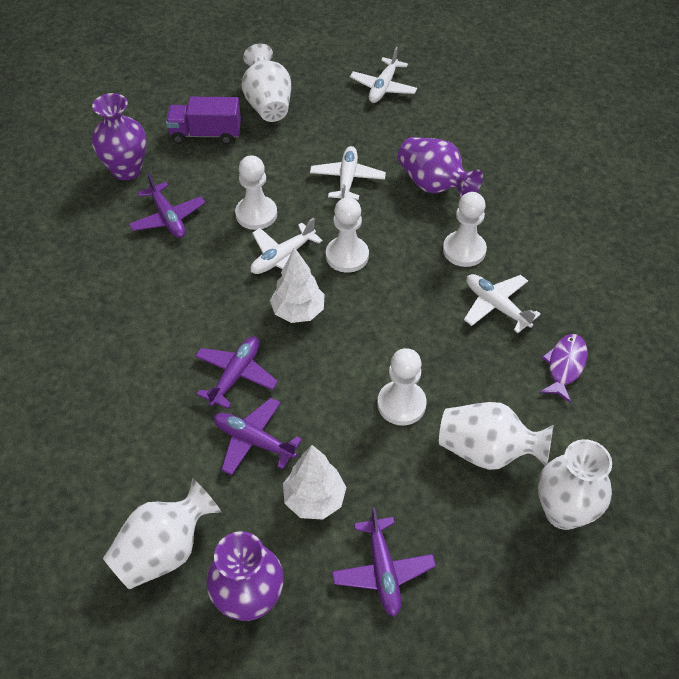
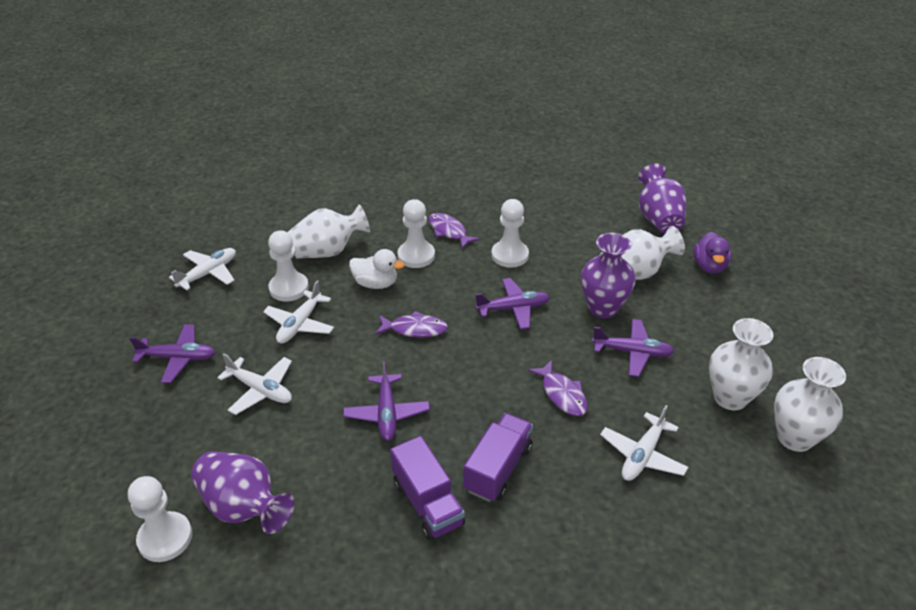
purple duck: 0 -> 1
purple fish: 1 -> 3
purple truck: 1 -> 2
white duck: 0 -> 1
white tree: 2 -> 0

